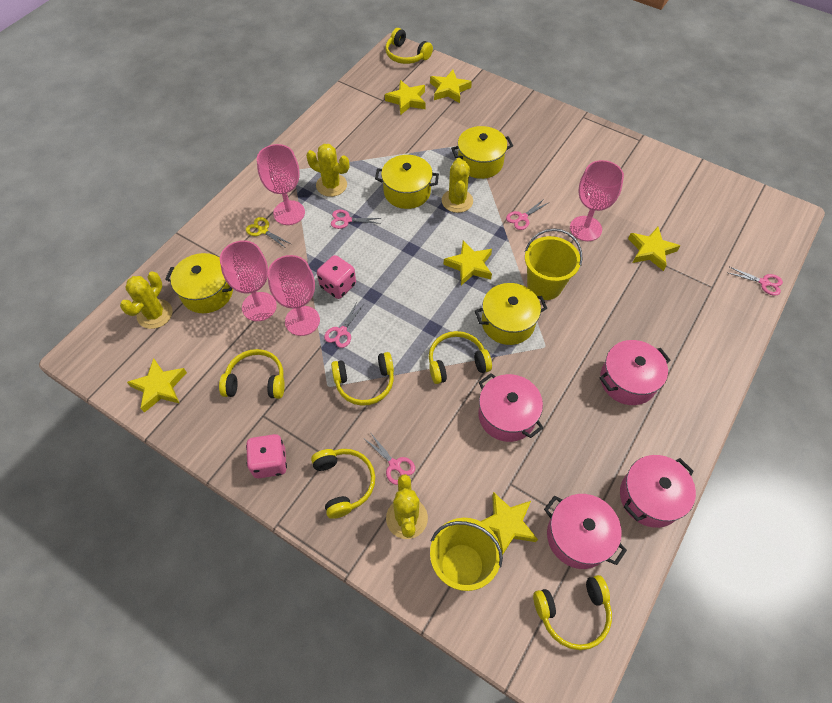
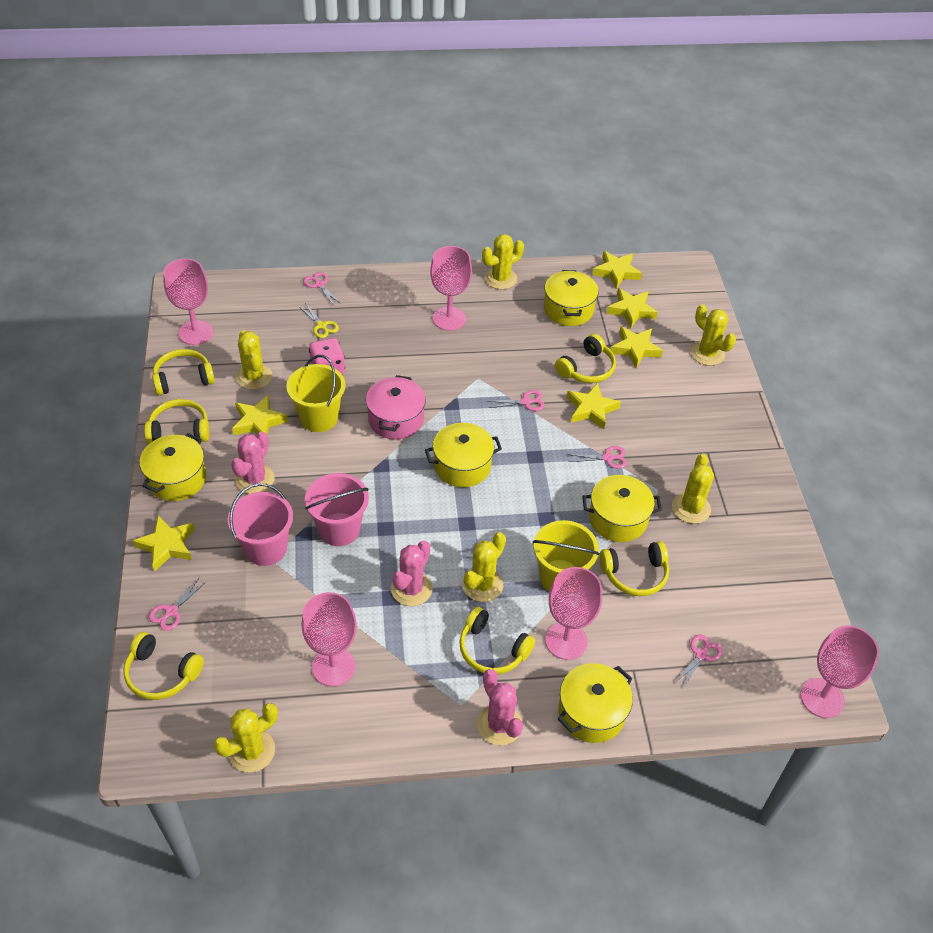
pink bucket: 0 -> 2
pink cactus: 0 -> 3
pink dice: 2 -> 1
pink goblet: 4 -> 5
pink pot: 4 -> 1
yellow cactus: 4 -> 6
yellow pot: 4 -> 5

